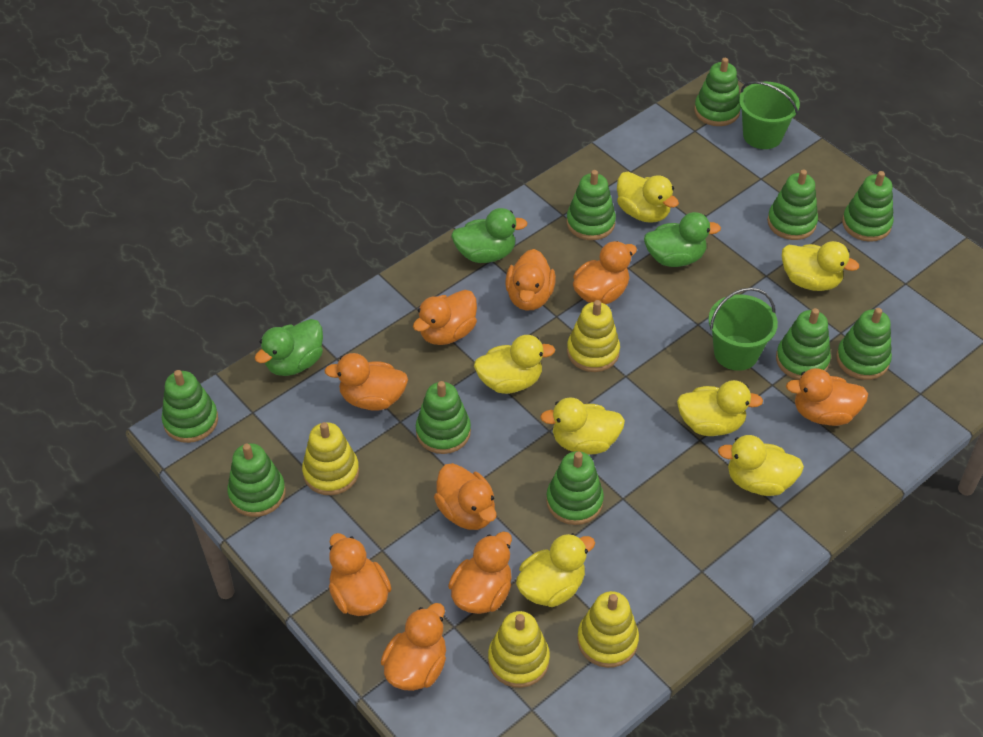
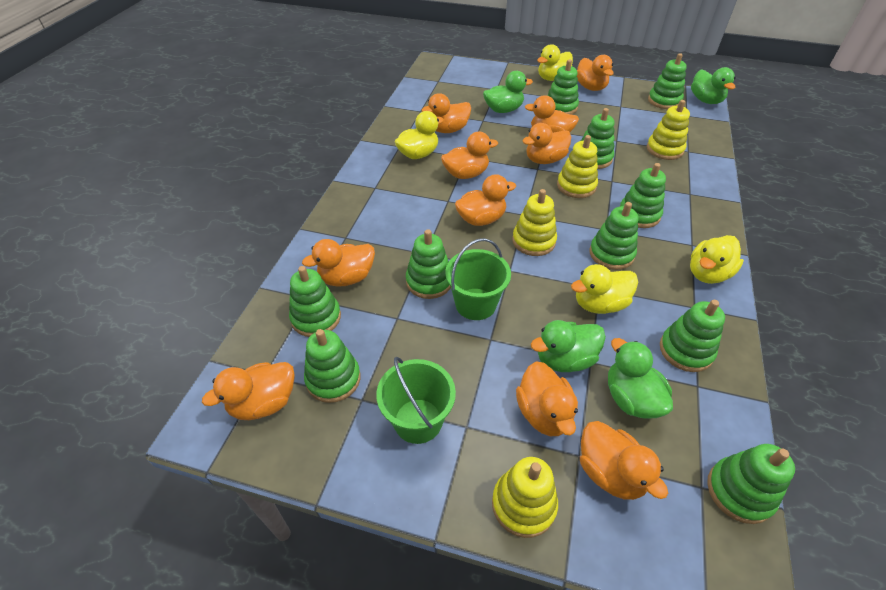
green duck: 3 -> 4
orange duck: 9 -> 10
yellow duck: 7 -> 4

